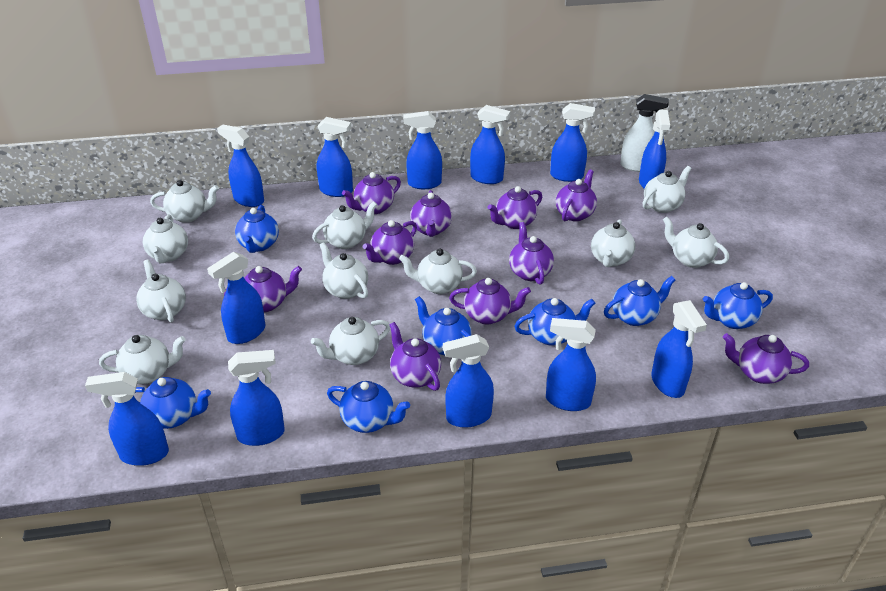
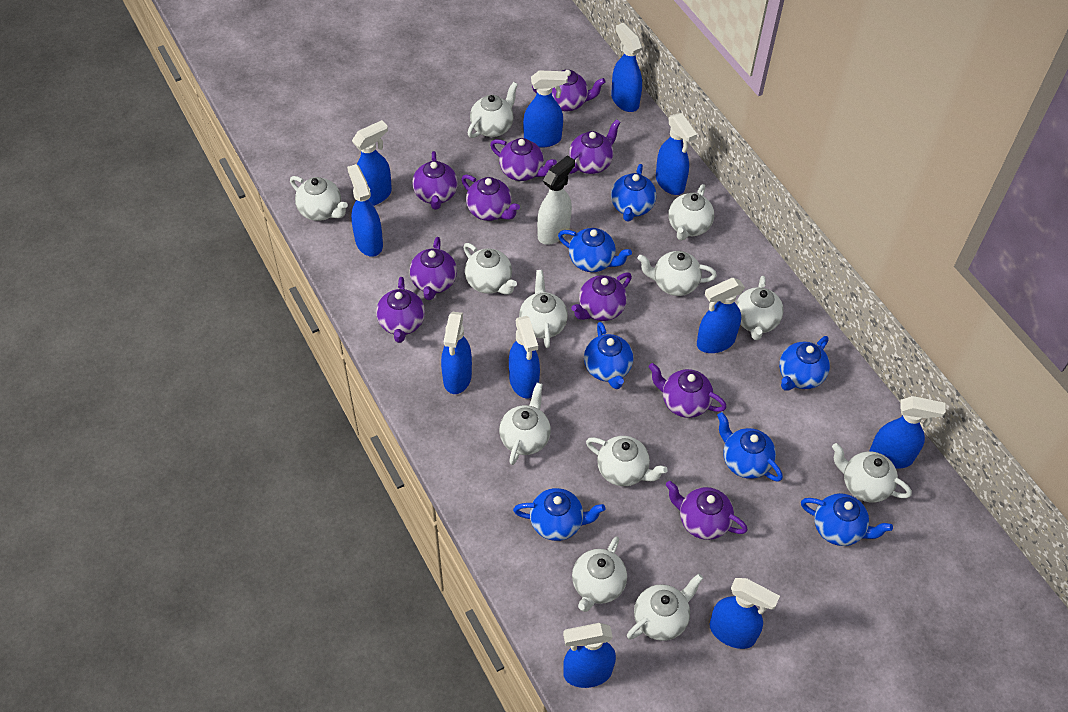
blue spray bottle: 12 -> 11
white teapot: 11 -> 12

